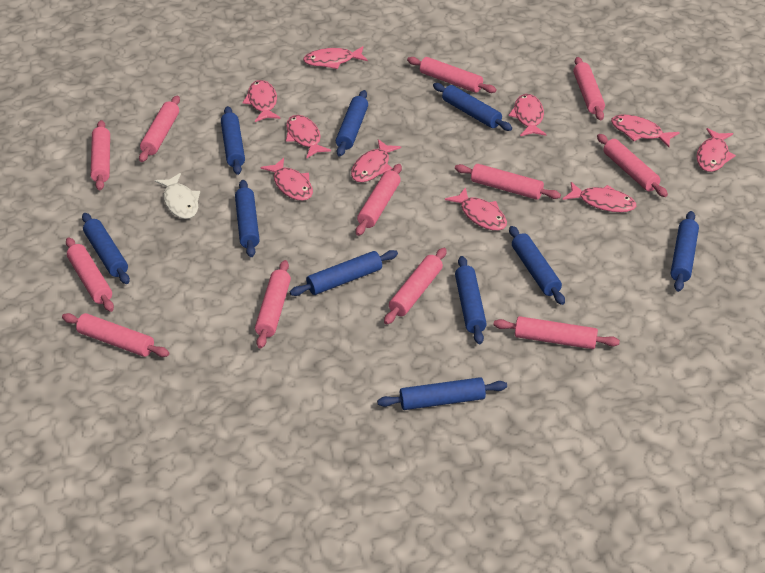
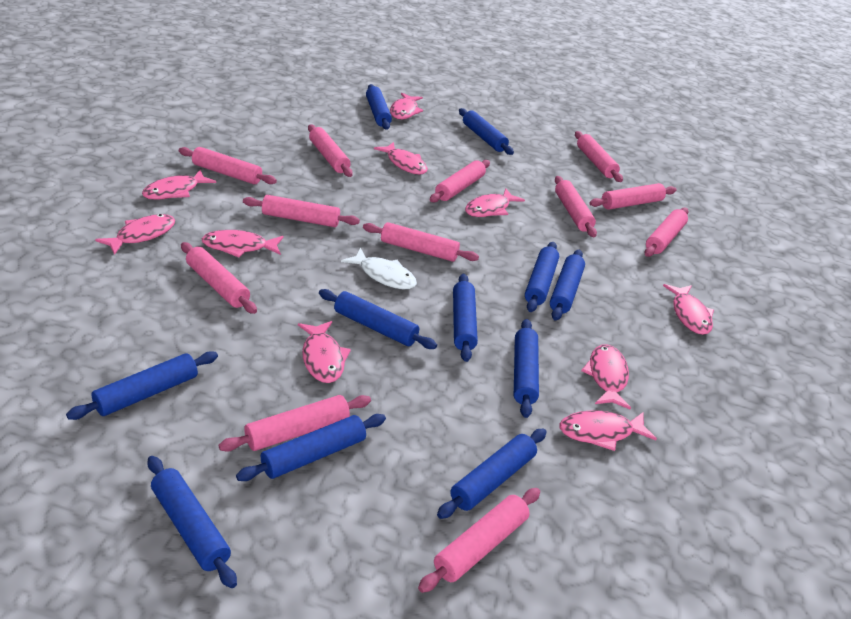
blue rolling pin: 10 -> 11

